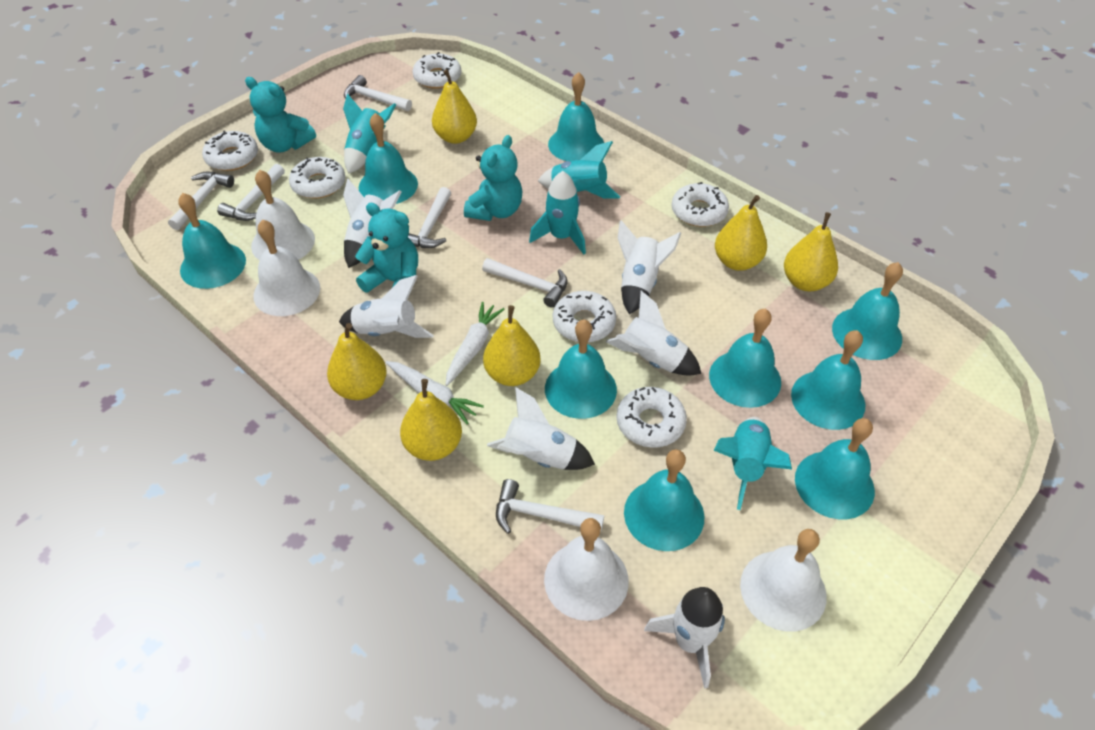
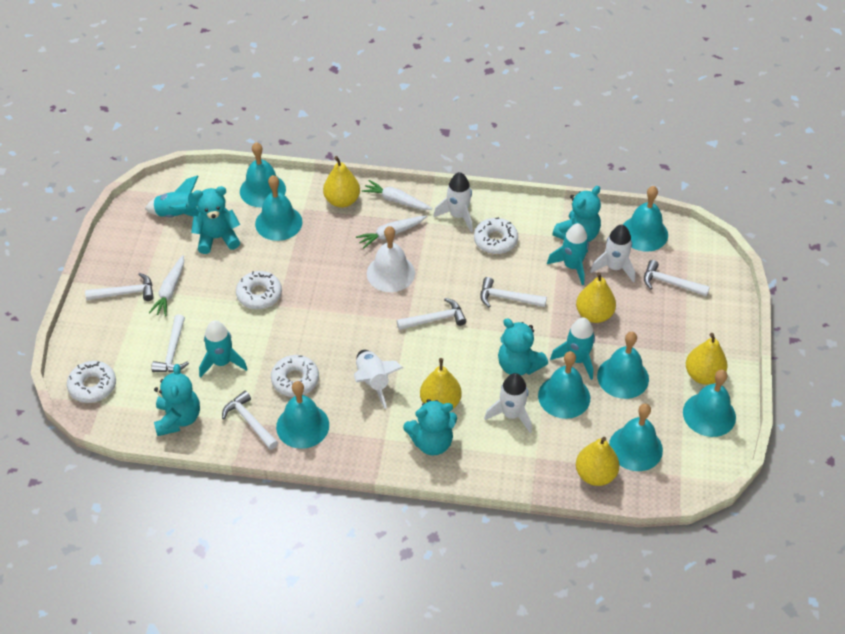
turquoise bell: 9 -> 8
turquoise teddy bear: 3 -> 5
white bell: 4 -> 1
white carrot: 2 -> 3
white donut: 6 -> 4
white rocket: 6 -> 4
yellow pear: 6 -> 5

